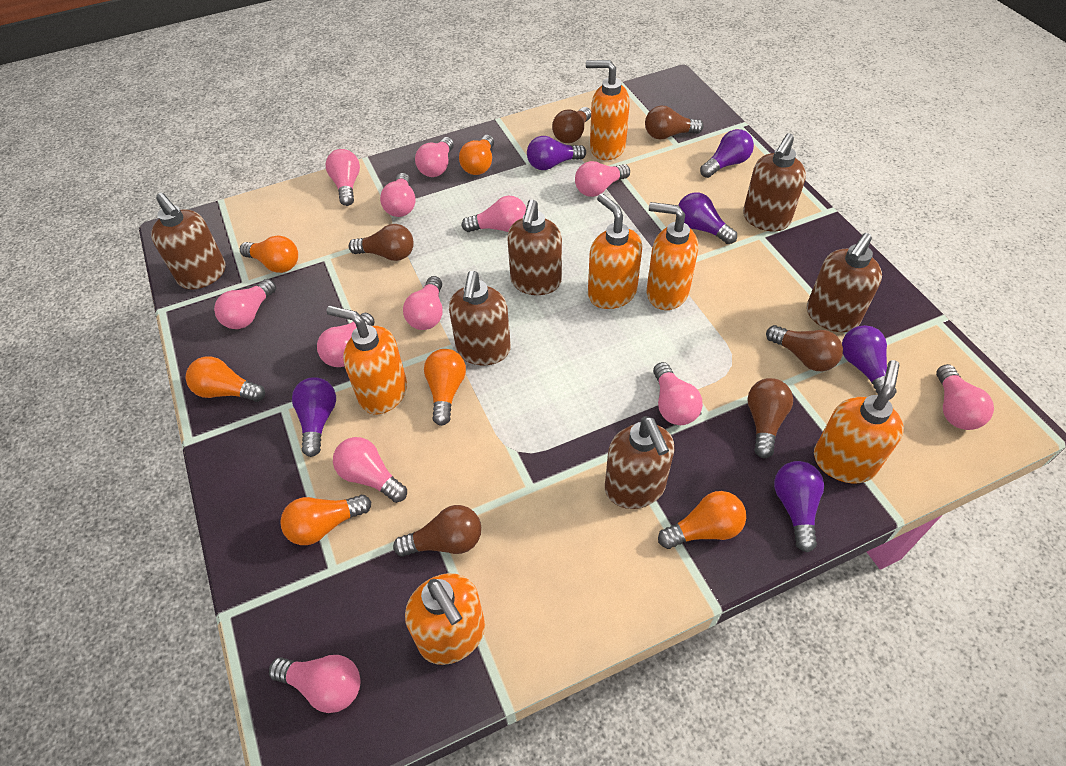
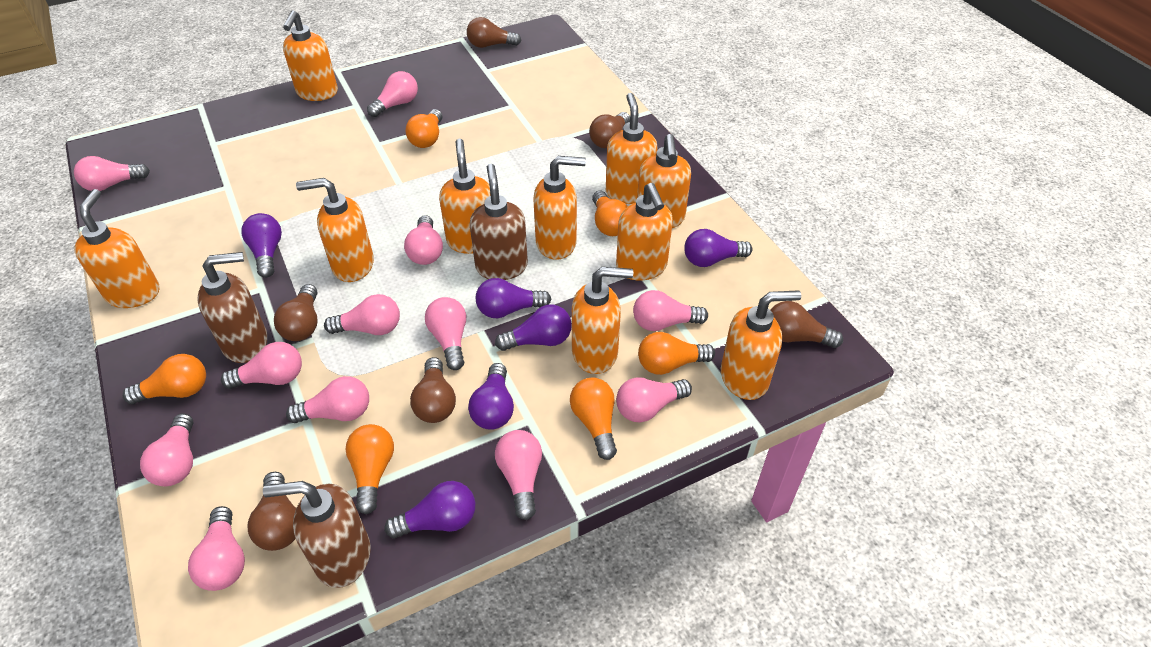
brown soap dispenser: 6 -> 3
orange soap dispenser: 6 -> 10

